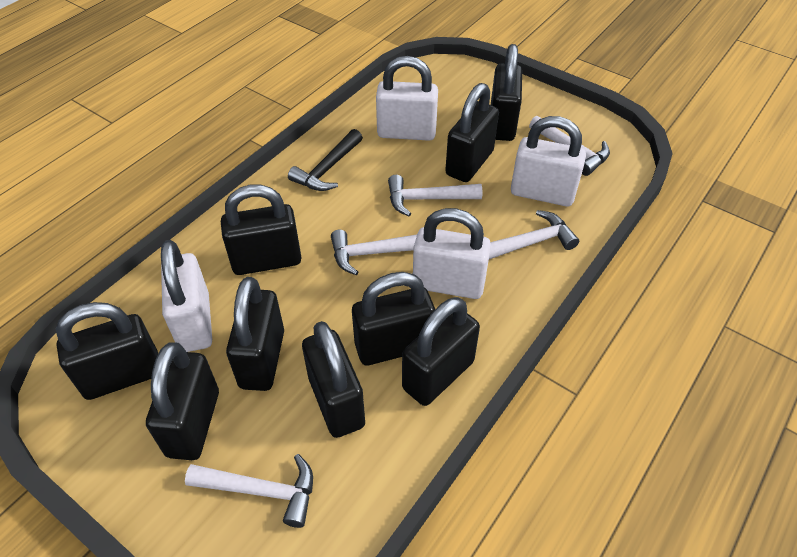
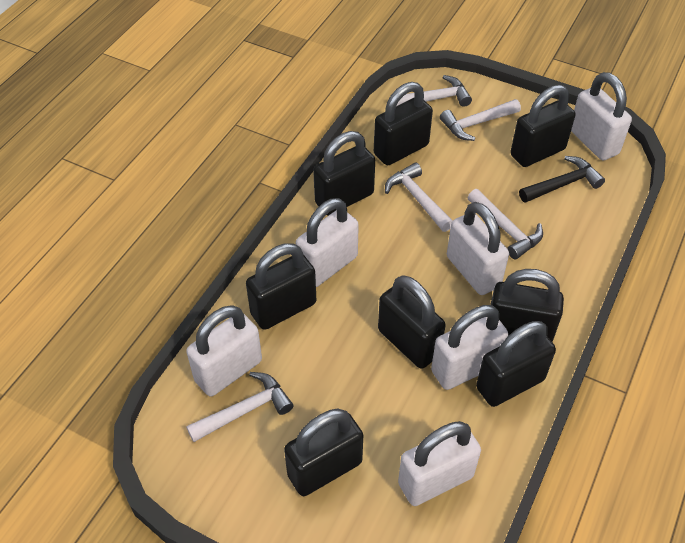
black padlock: 9 -> 8
white padlock: 4 -> 6

